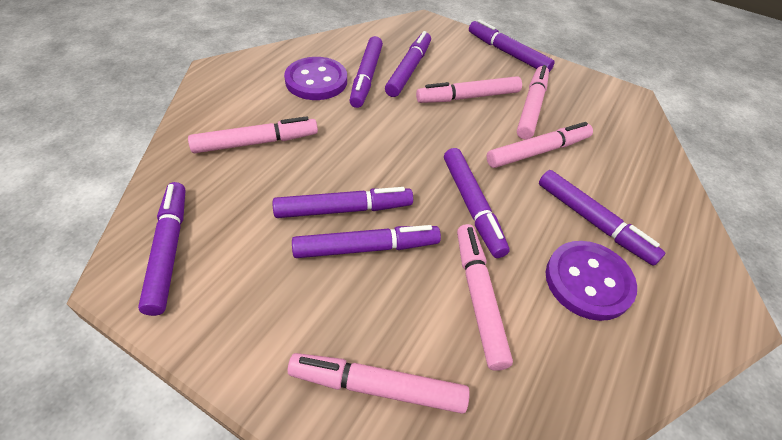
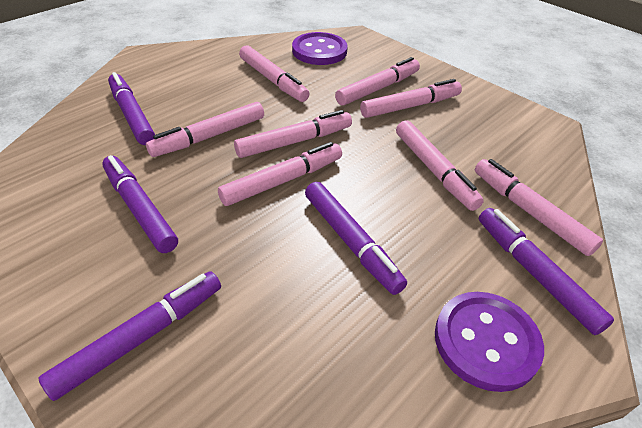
pink marker: 6 -> 8
purple marker: 8 -> 5

